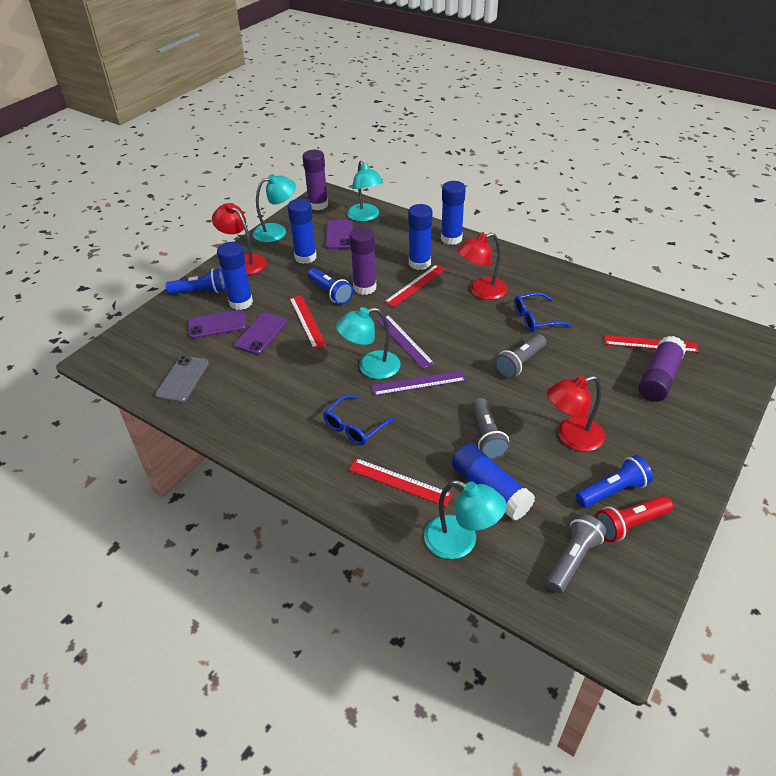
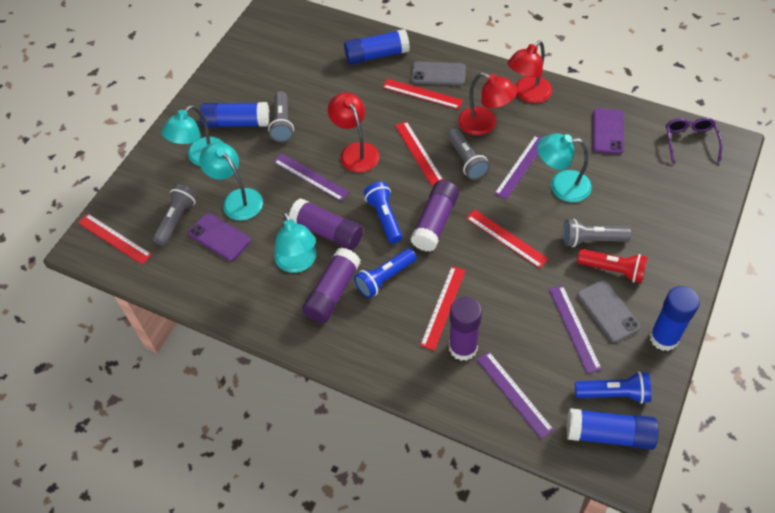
blue glasses: 2 -> 0
blue glue stick: 5 -> 4
grey flashlight: 3 -> 4
grey phone: 1 -> 2
purple glasses: 0 -> 1
purple glue stick: 3 -> 4
purple phone: 3 -> 2
purple ruler: 2 -> 4
red ruler: 4 -> 5

